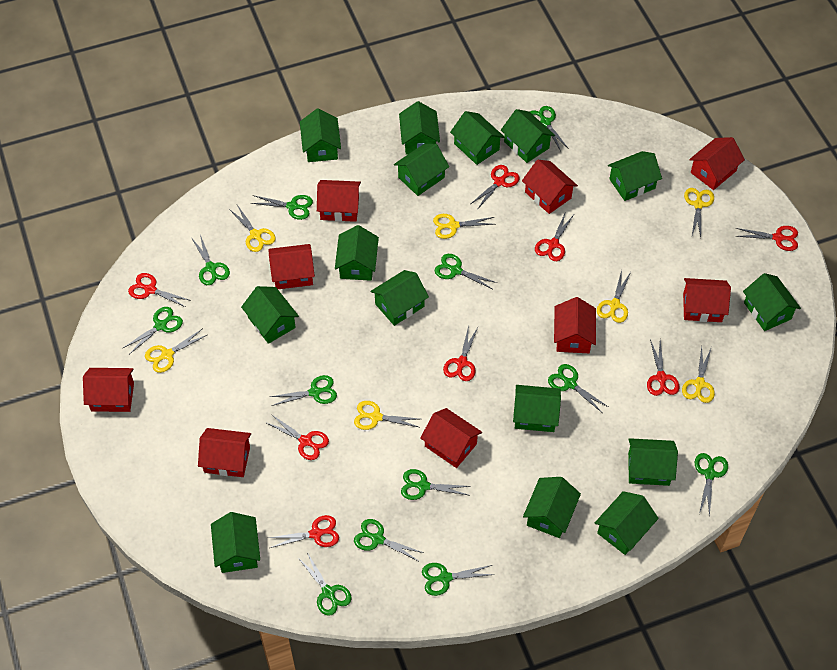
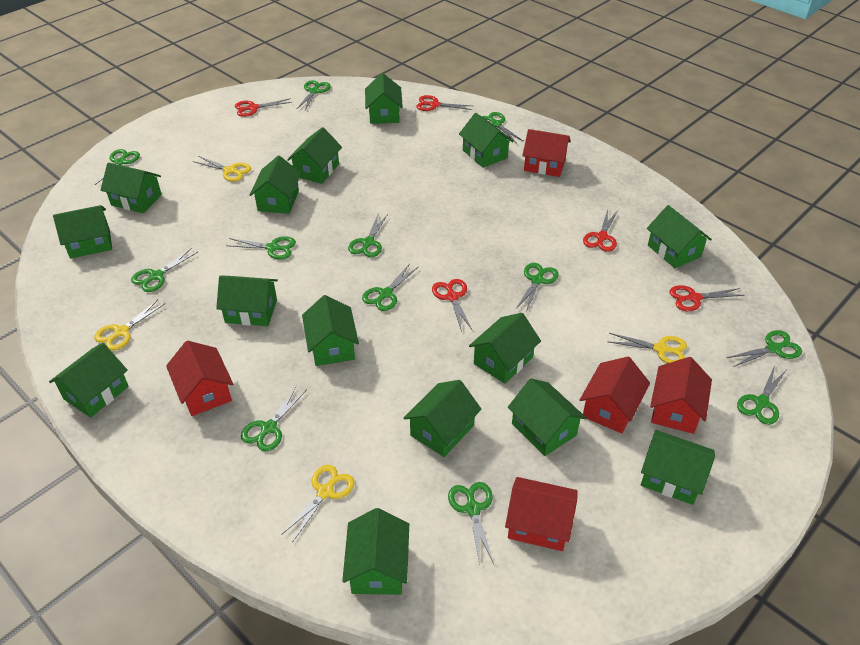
red house: 9 -> 5
red scissors: 8 -> 5
yellow scissors: 7 -> 4

